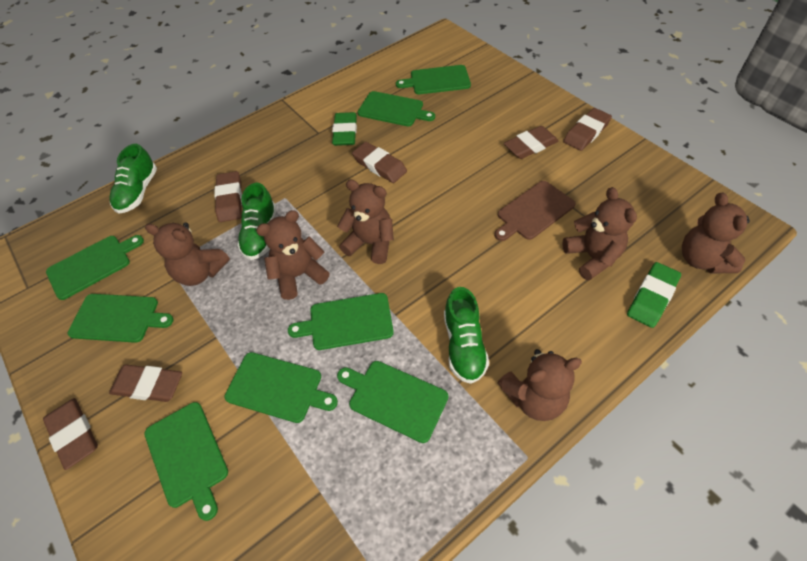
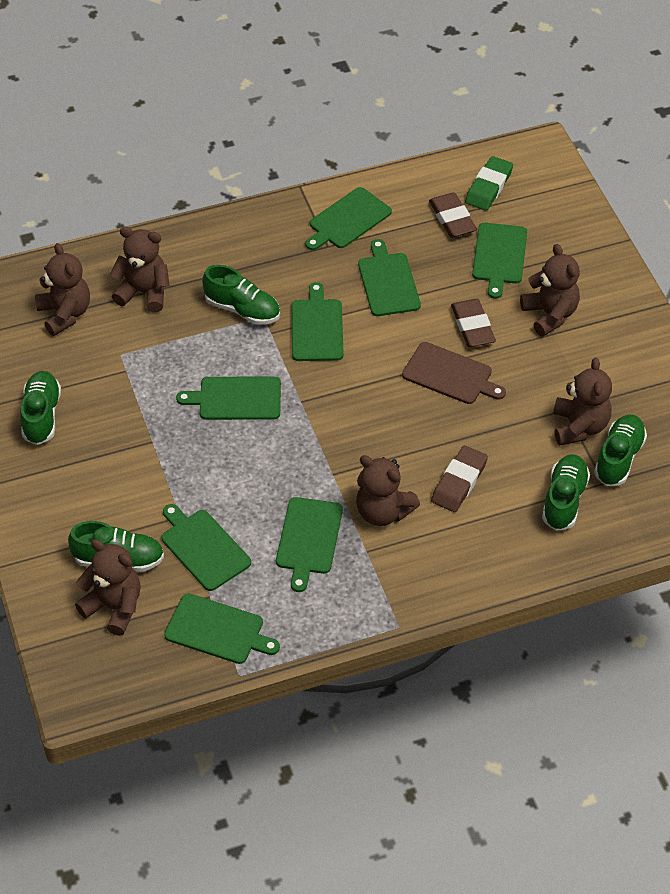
brown eraser: 6 -> 3
green eraser: 2 -> 1
green shoe: 3 -> 5

